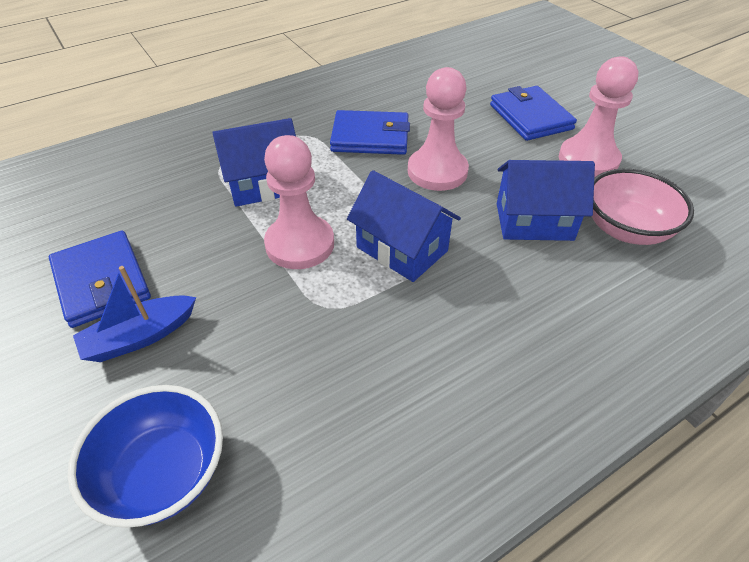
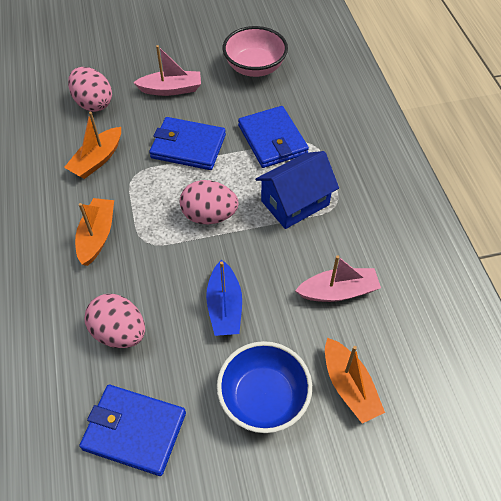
blue house: 3 -> 1
orange boat: 0 -> 3
pink boat: 0 -> 2
pink egg: 0 -> 3
pink pawn: 3 -> 0

